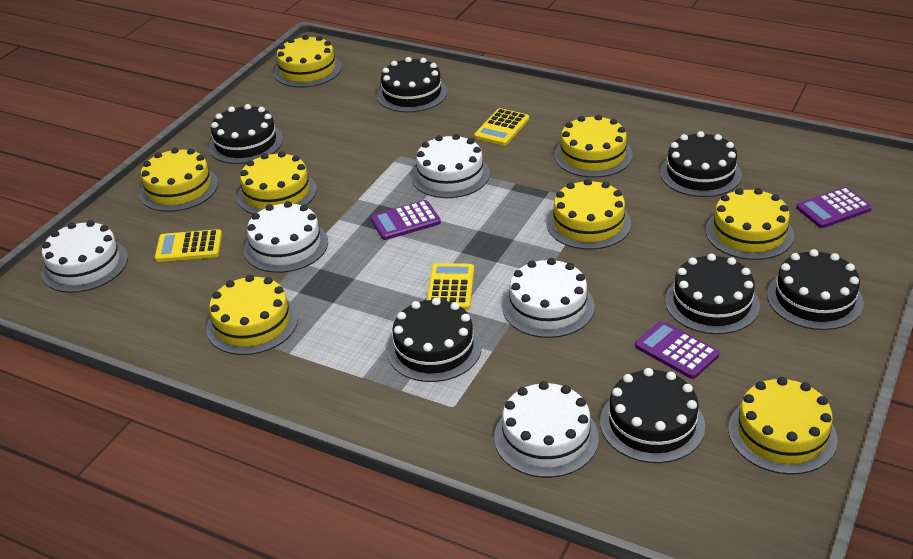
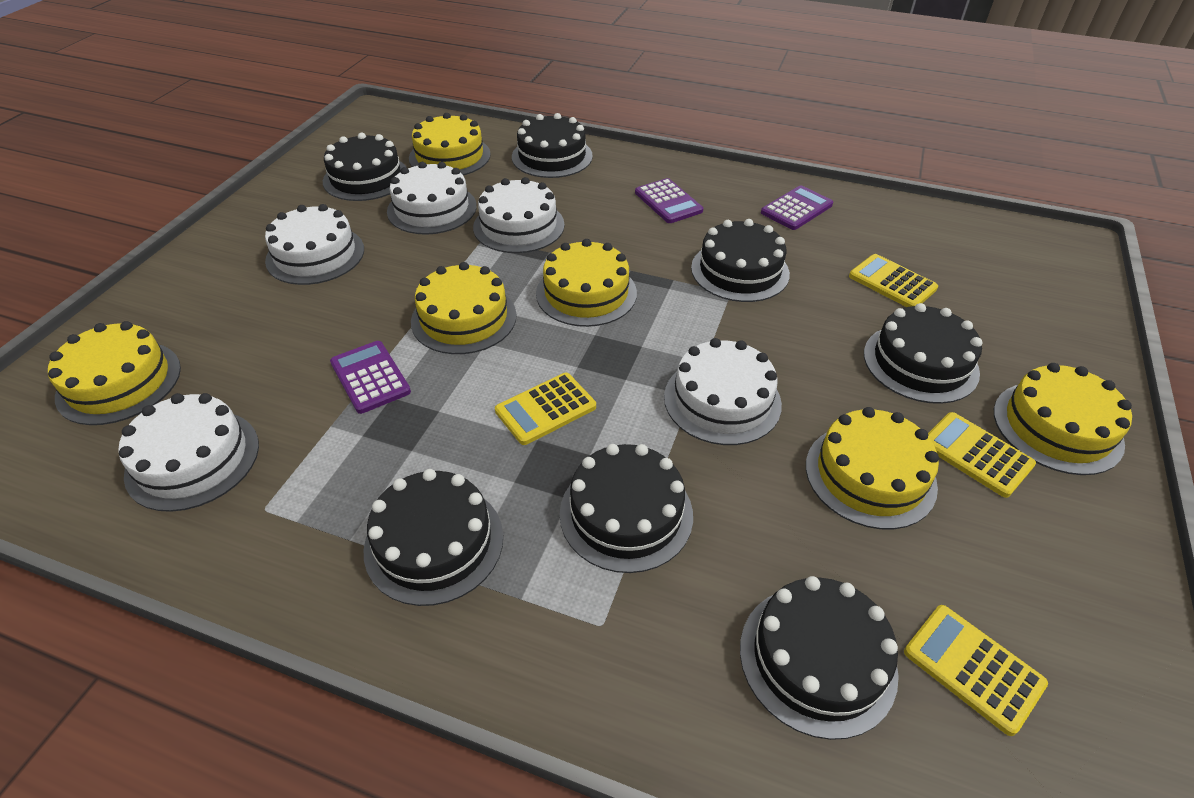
yellow cake: 8 -> 6
yellow calculator: 3 -> 4

